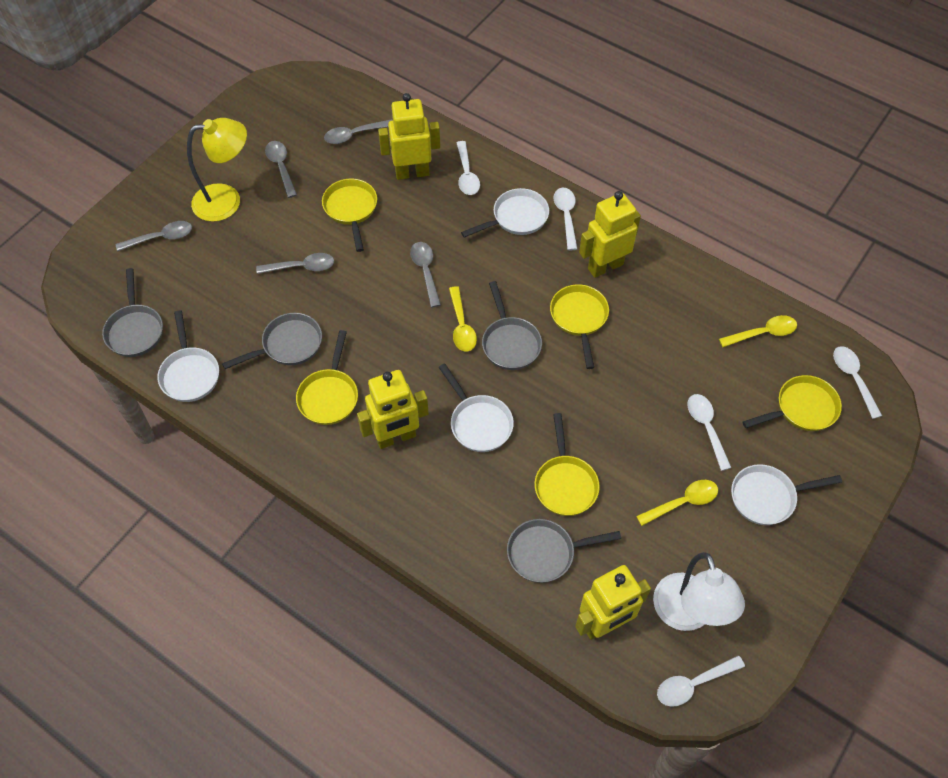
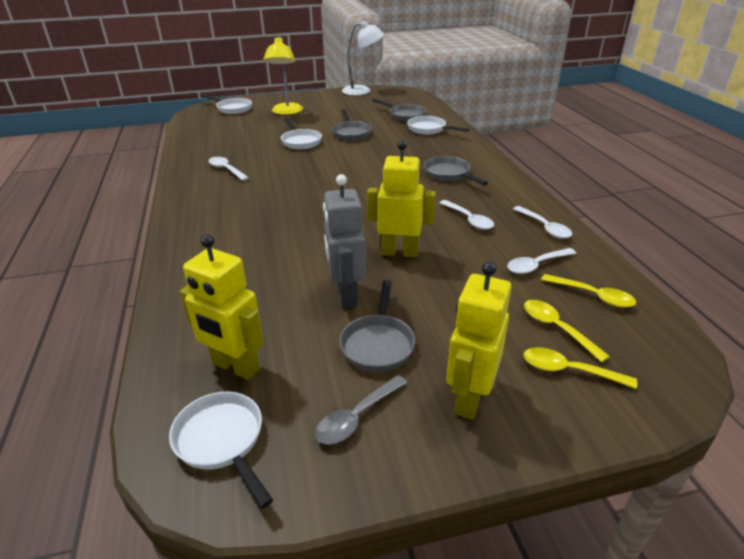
grey robot: 0 -> 1
grey spoon: 5 -> 1
white spoon: 5 -> 4
yellow pan: 5 -> 0
yellow robot: 4 -> 3

